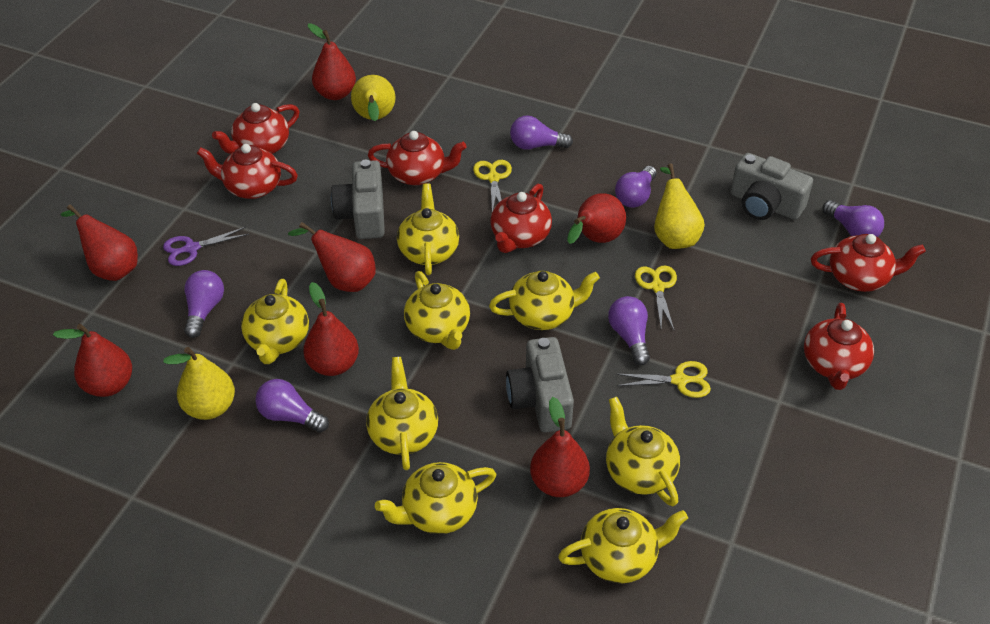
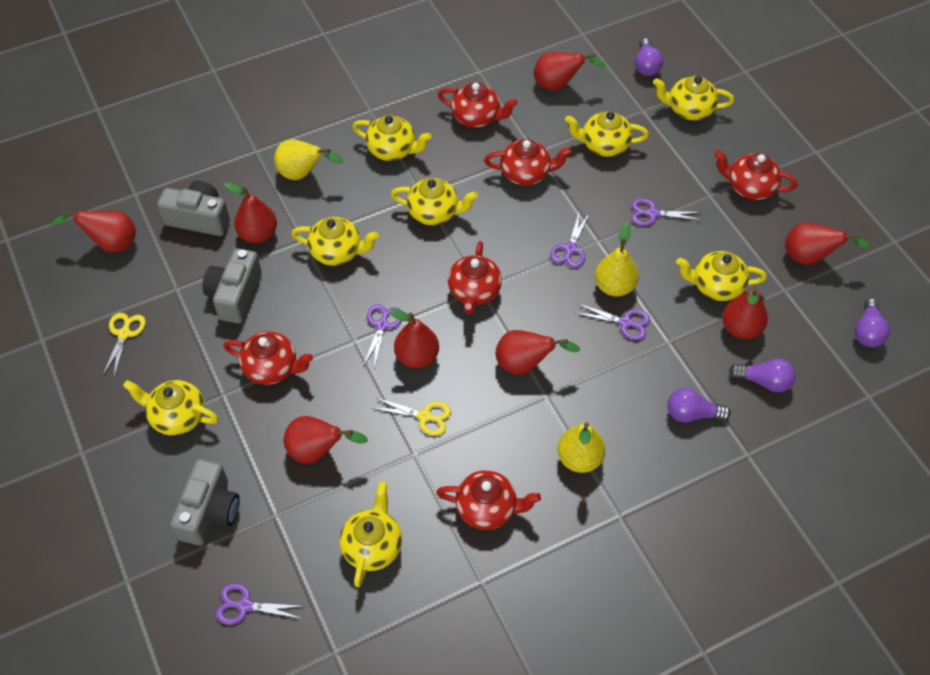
purple light bulb: 6 -> 4
purple scissors: 1 -> 5
red pear: 7 -> 8
yellow scissors: 3 -> 2

